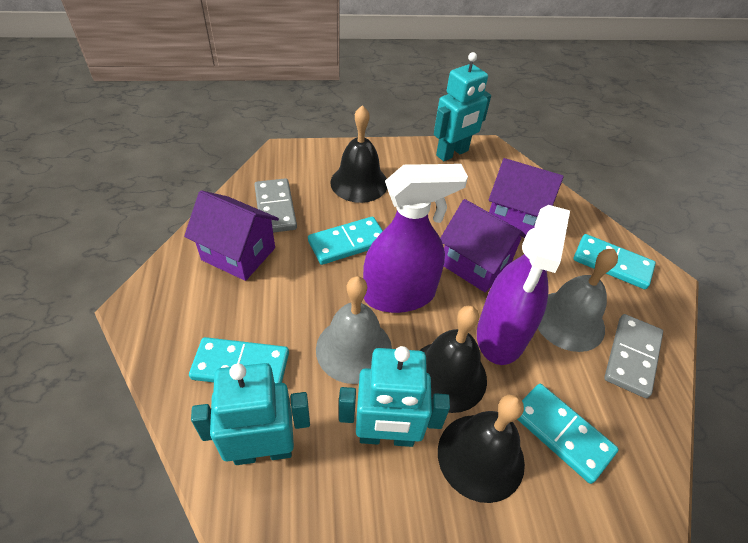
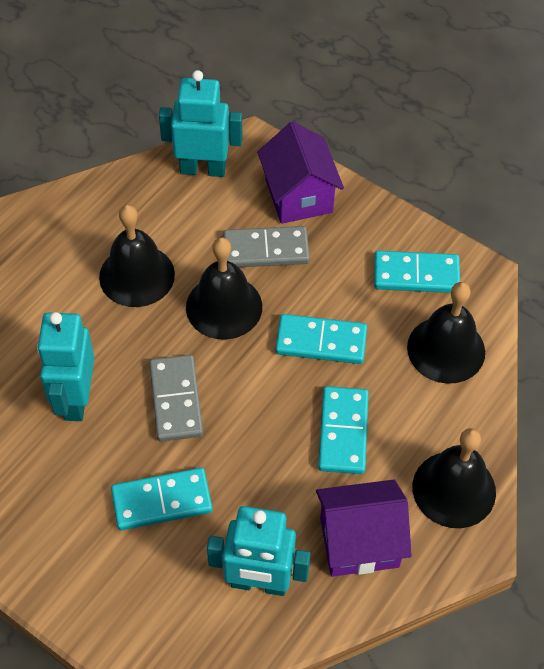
black bell: 3 -> 4
grey bell: 2 -> 0
purple house: 3 -> 2
purple spray bottle: 2 -> 0

